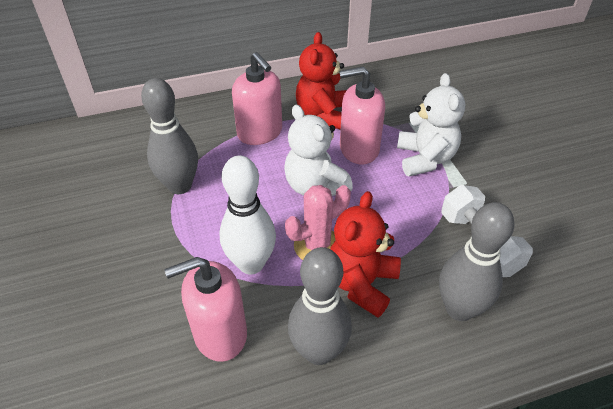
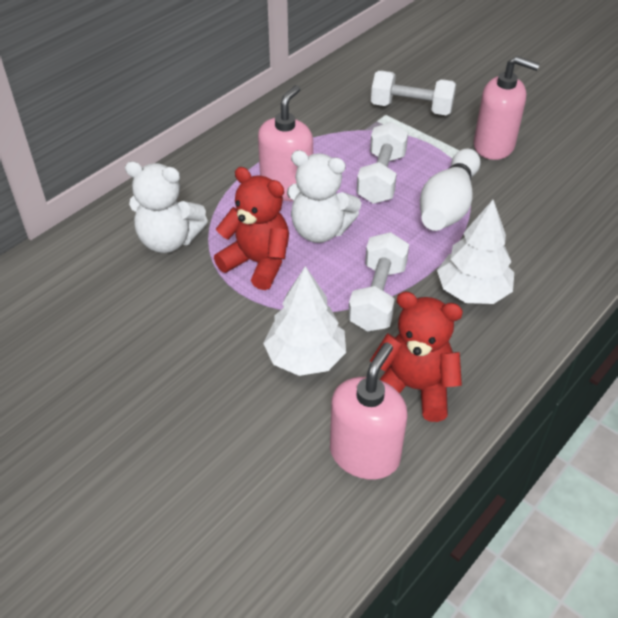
grey bowling pin: 3 -> 0
pink cactus: 1 -> 0
white dumbbell: 1 -> 3
white tree: 0 -> 2

